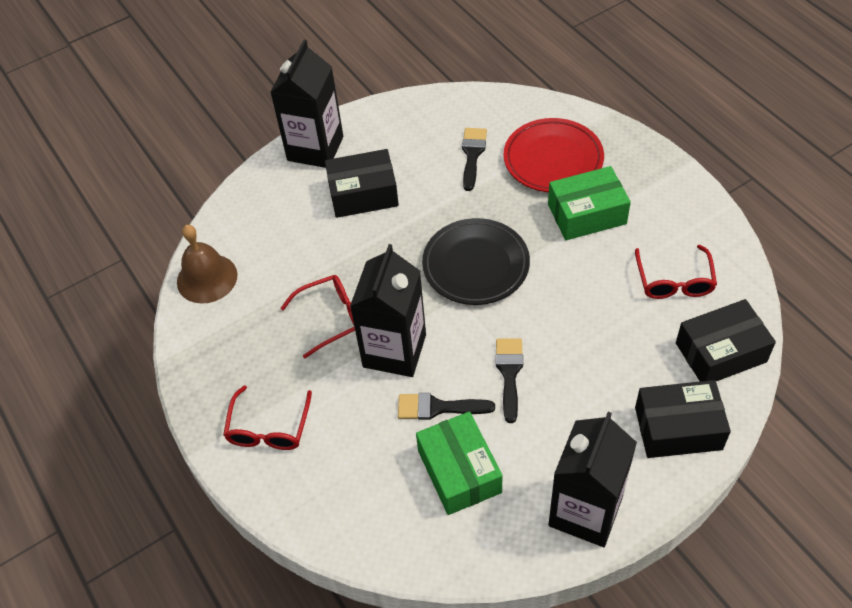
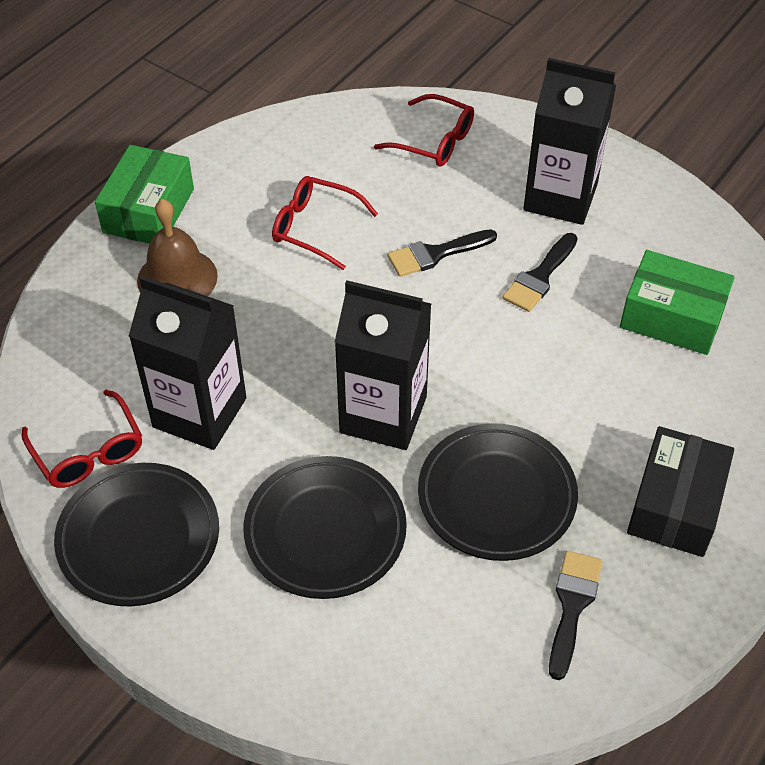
black box: 3 -> 1
black plate: 1 -> 3
red plate: 1 -> 0

